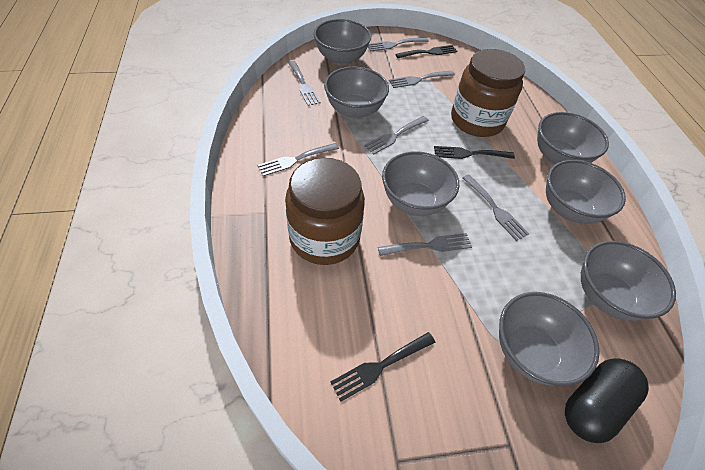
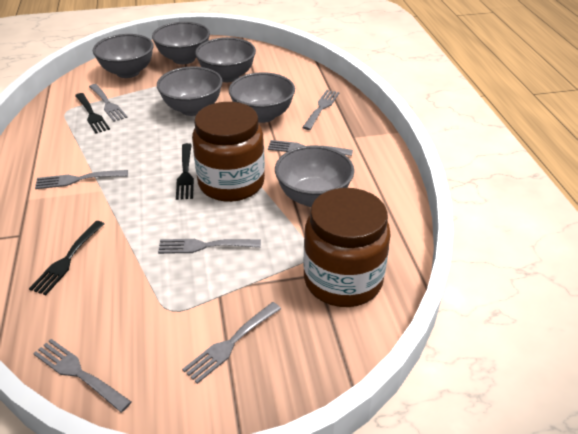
black capsule: 1 -> 0
grey bowl: 7 -> 6

